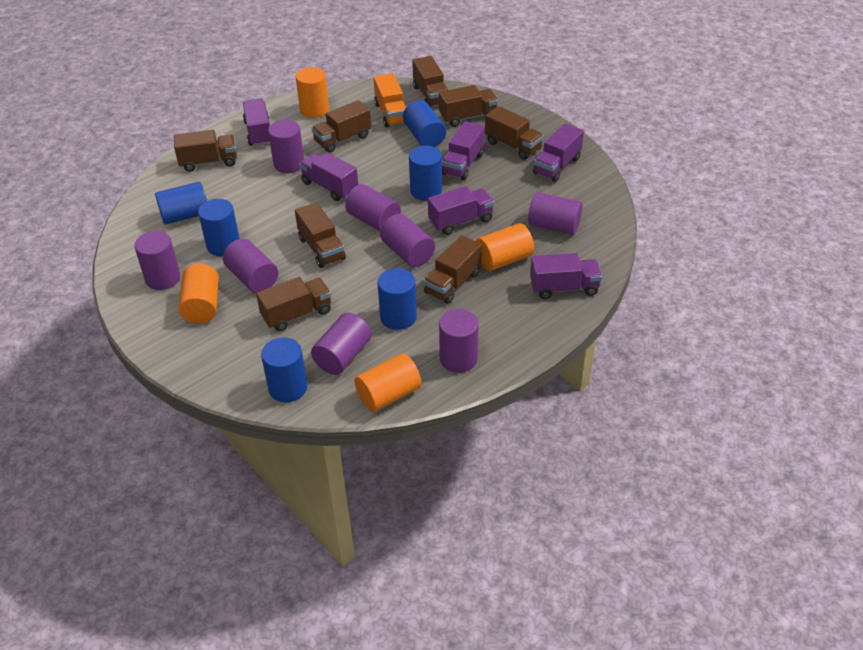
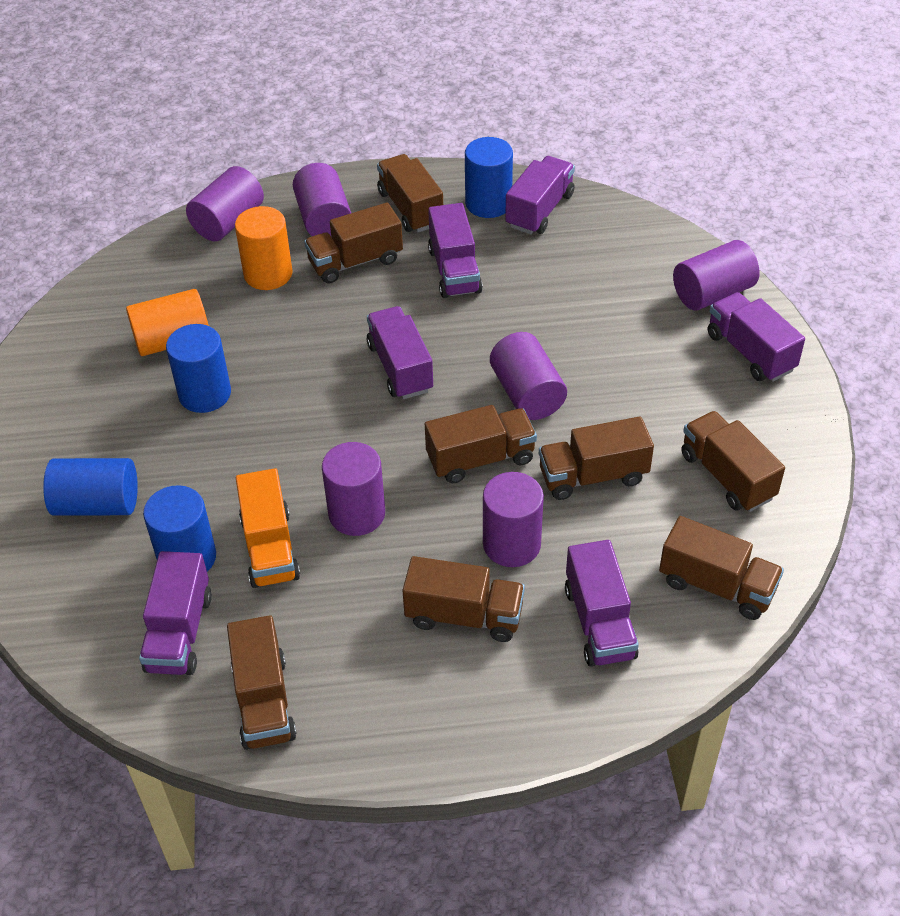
blue cylinder: 6 -> 4
orange cylinder: 4 -> 2
purple cylinder: 8 -> 6

